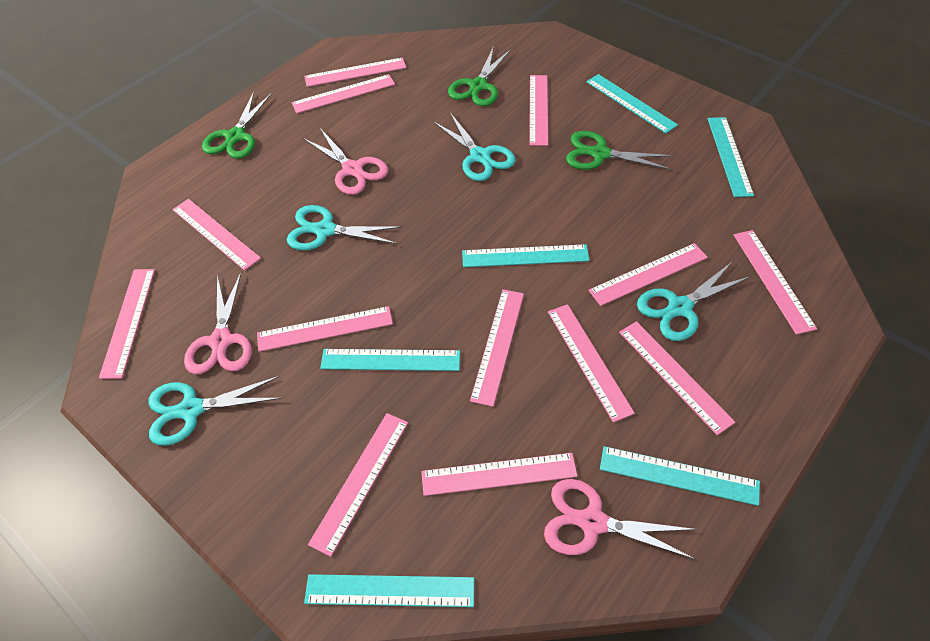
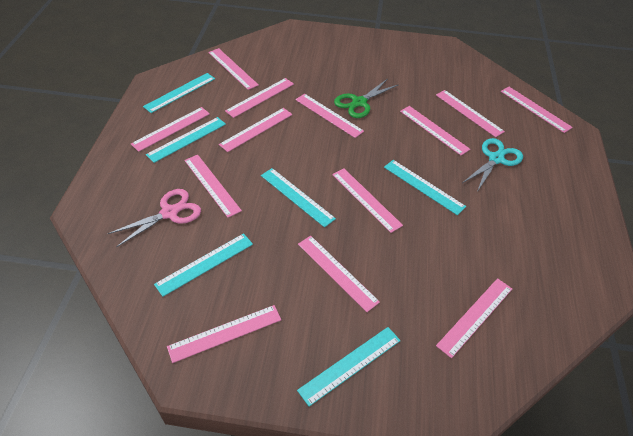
green scissors: 3 -> 1
pink scissors: 3 -> 1
turquoise scissors: 4 -> 1

